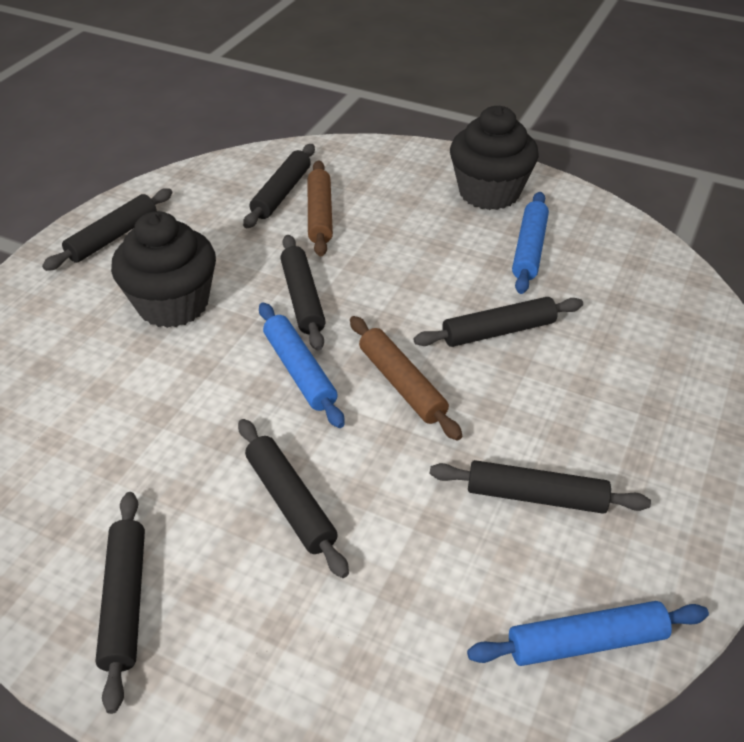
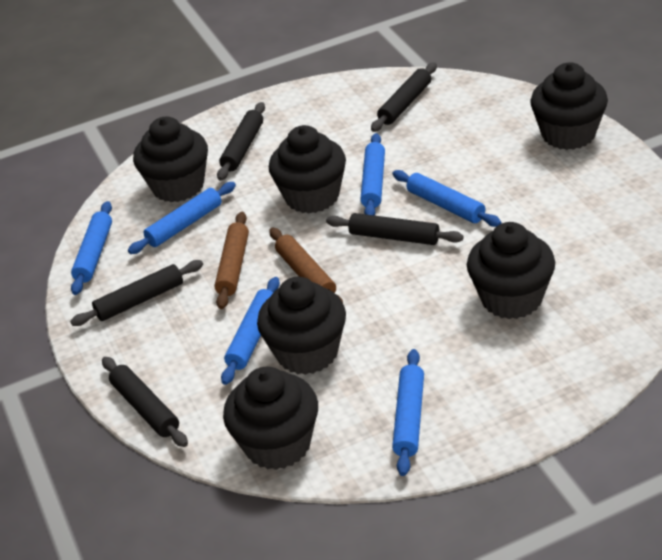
black cupcake: 2 -> 6
black rolling pin: 7 -> 5
blue rolling pin: 3 -> 6

